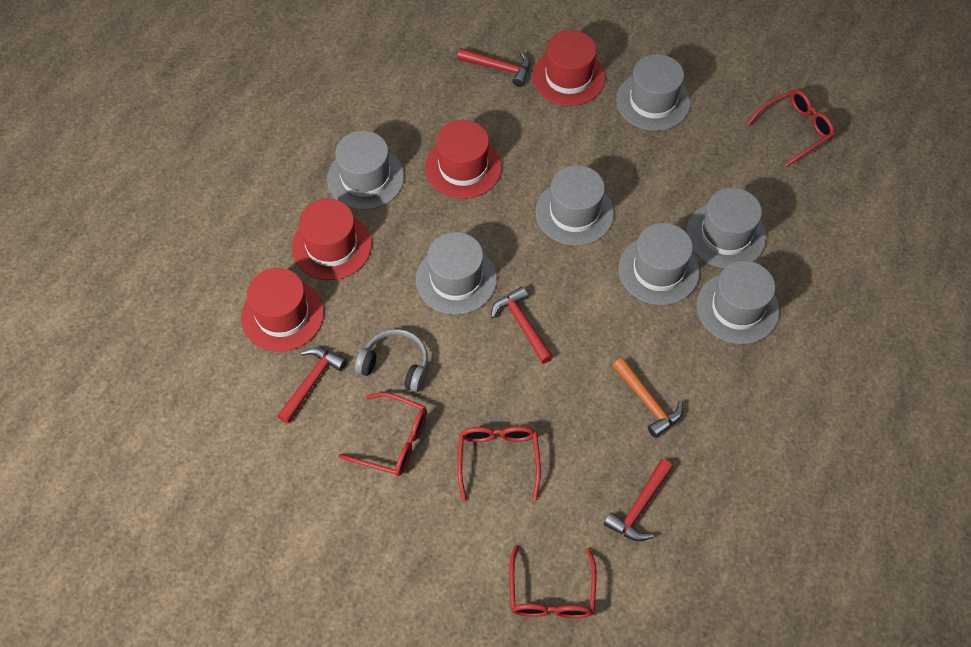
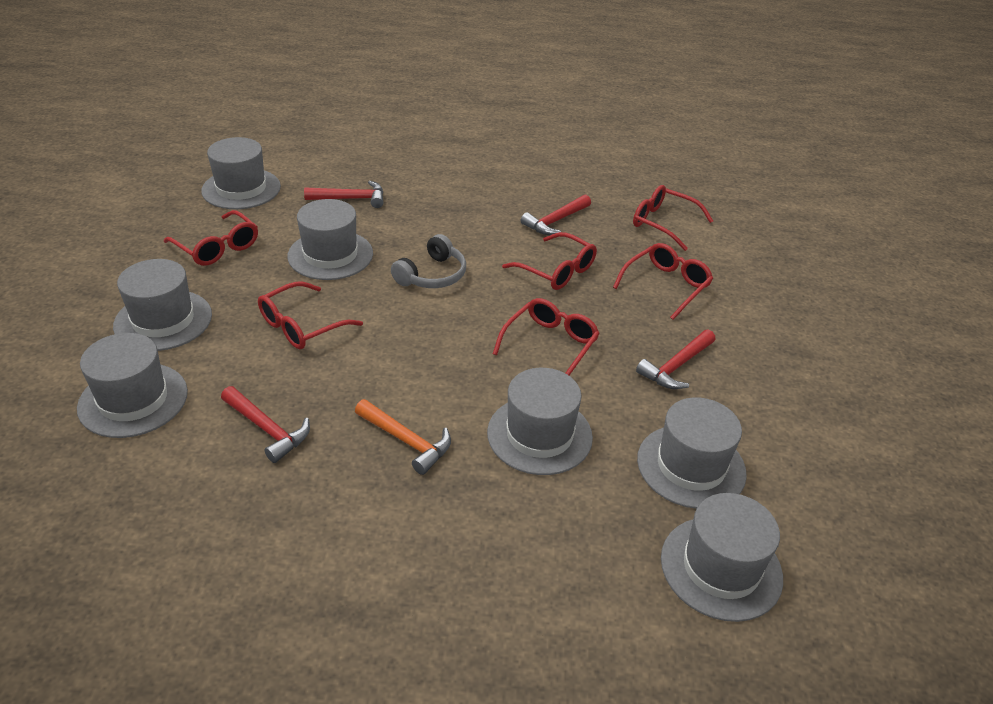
red glasses: 4 -> 6
red hat: 4 -> 0

